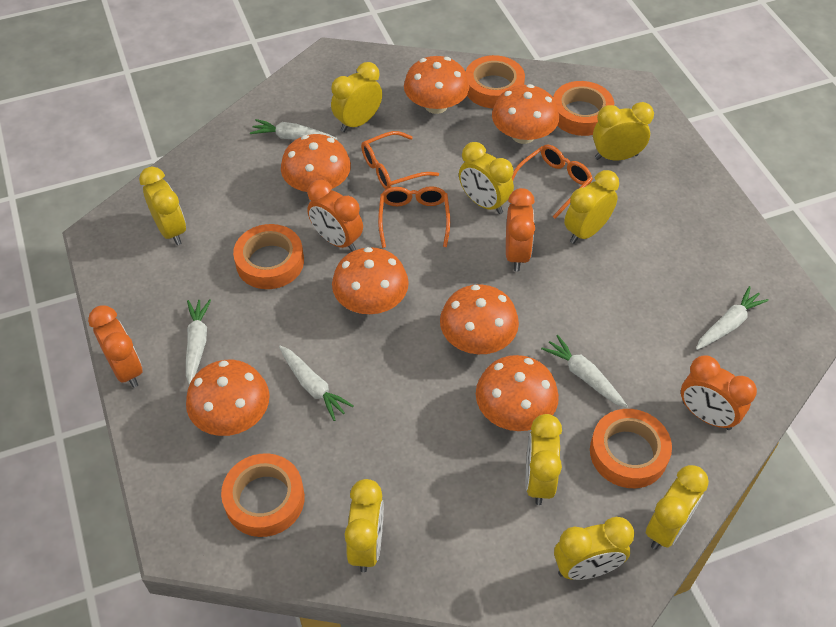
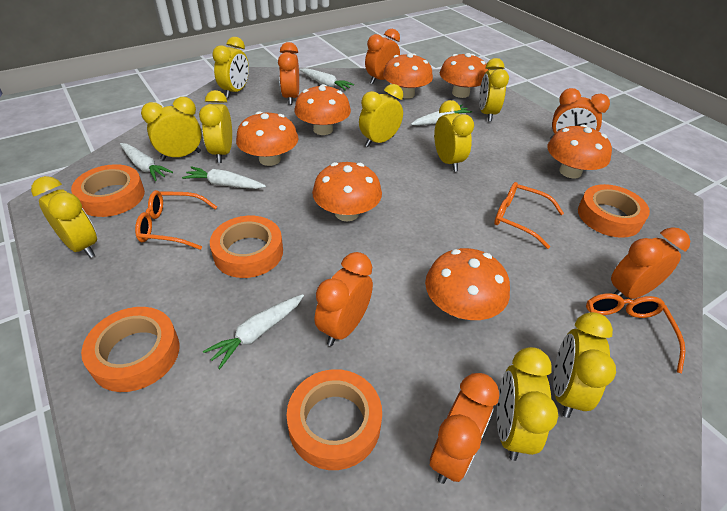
orange clock: 4 -> 6

